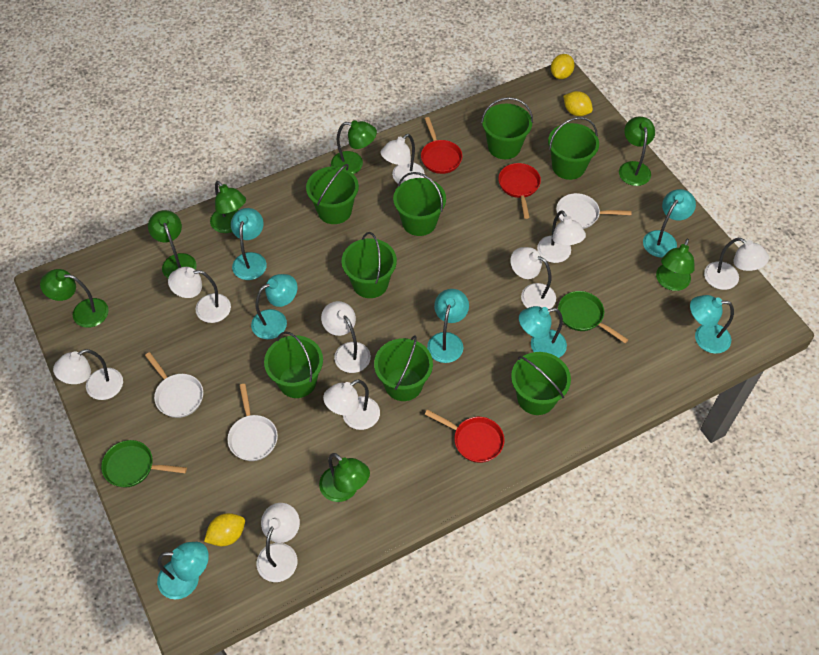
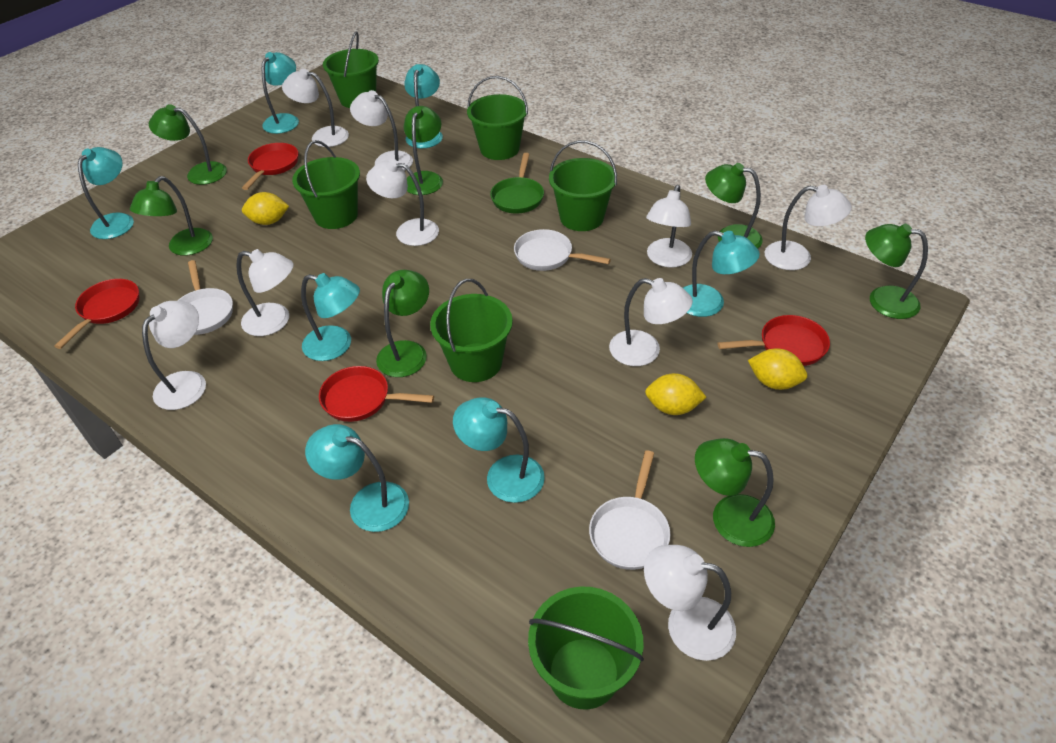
green bucket: 8 -> 6
green pan: 2 -> 1
red pan: 3 -> 4

